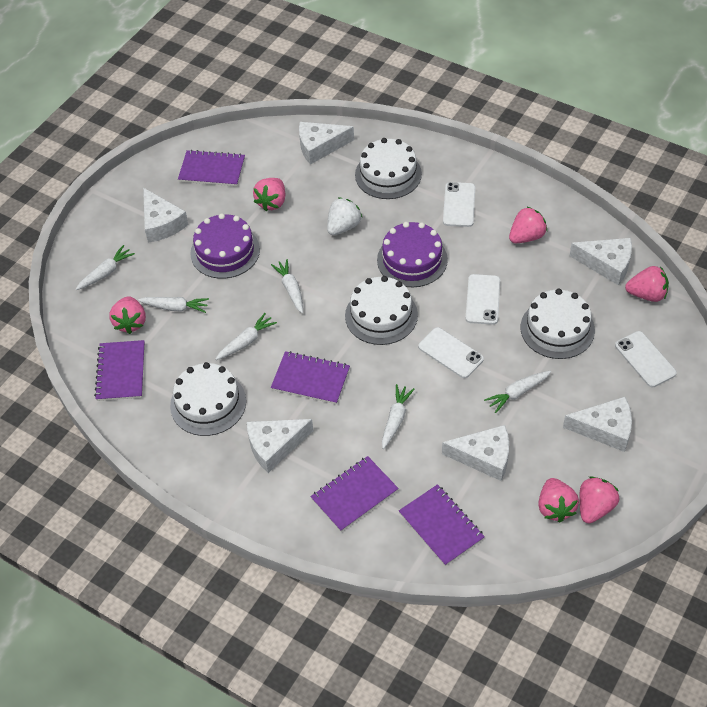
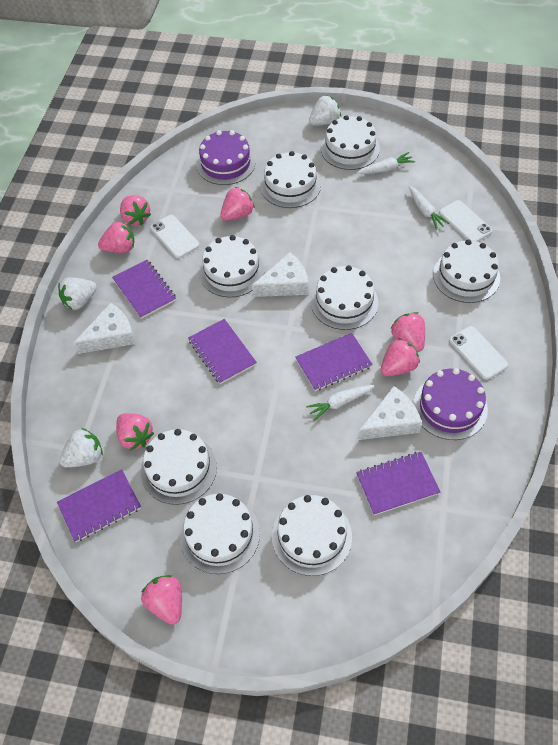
pink strawberry: 6 -> 7
white cake: 4 -> 8
white carrot: 6 -> 3
white cheese: 6 -> 3
white phone: 4 -> 3
white strawberry: 1 -> 3

